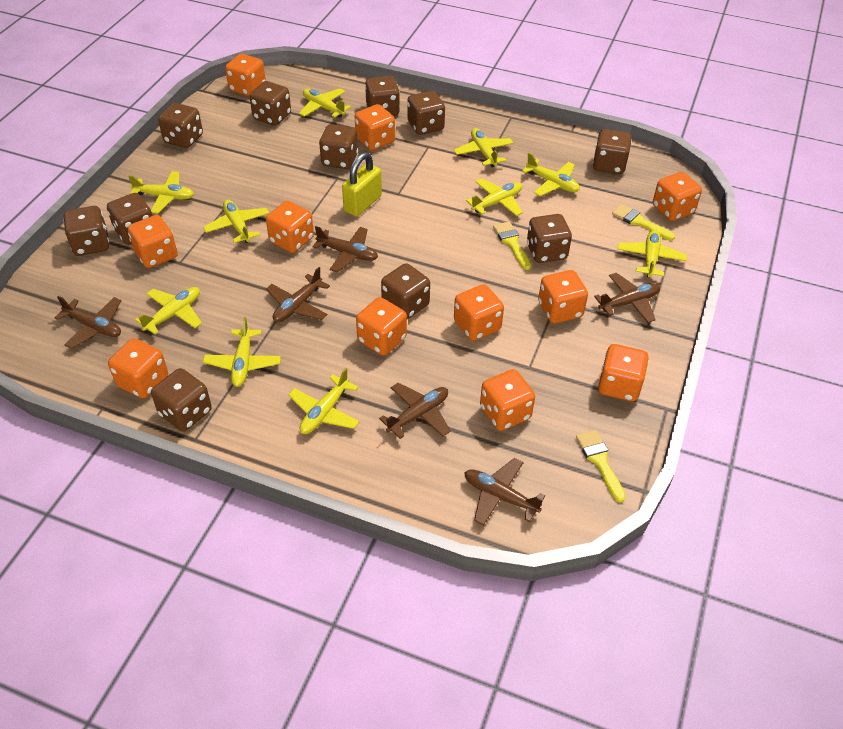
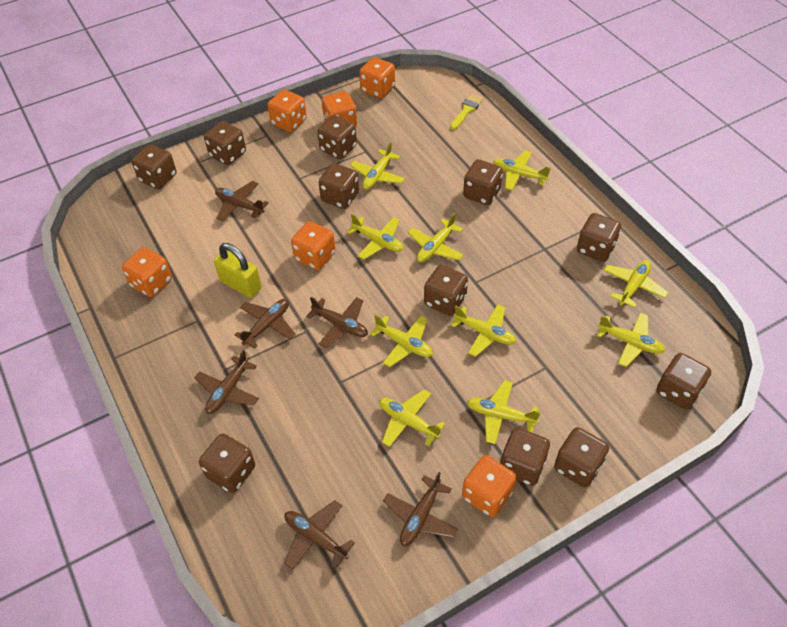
orange dice: 11 -> 6
yellow brush: 3 -> 1

